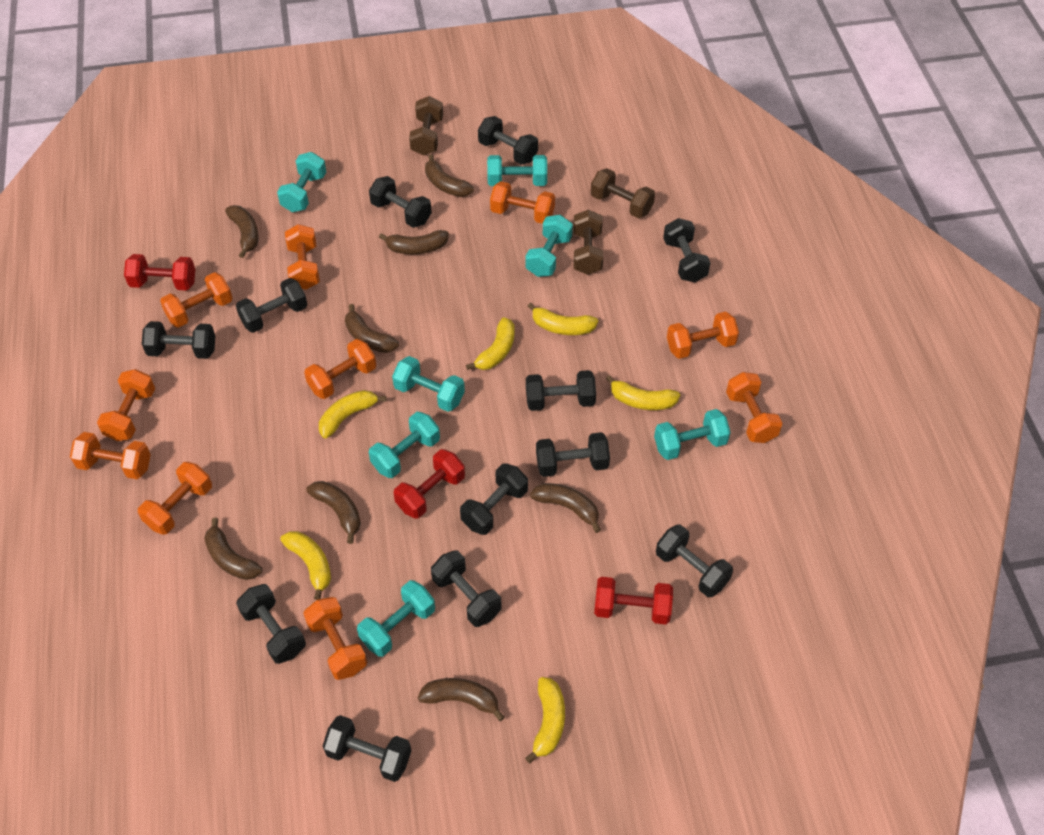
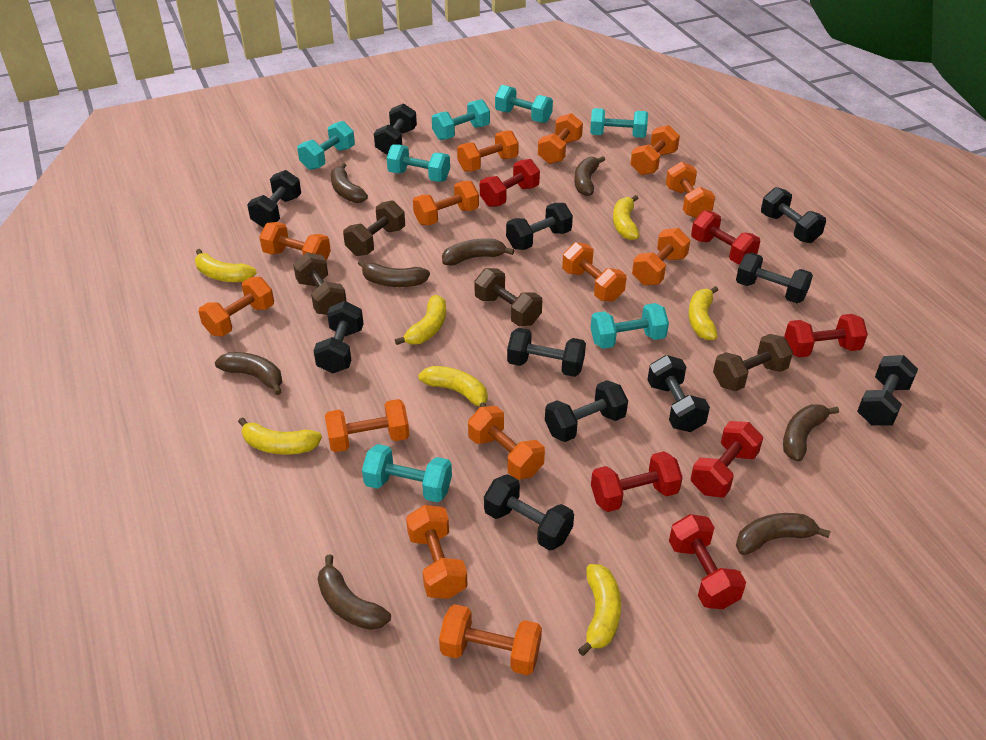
black dumbbell: 12 -> 11
brown dumbbell: 3 -> 4
orange dumbbell: 10 -> 13
red dumbbell: 3 -> 6
yellow banana: 6 -> 7

